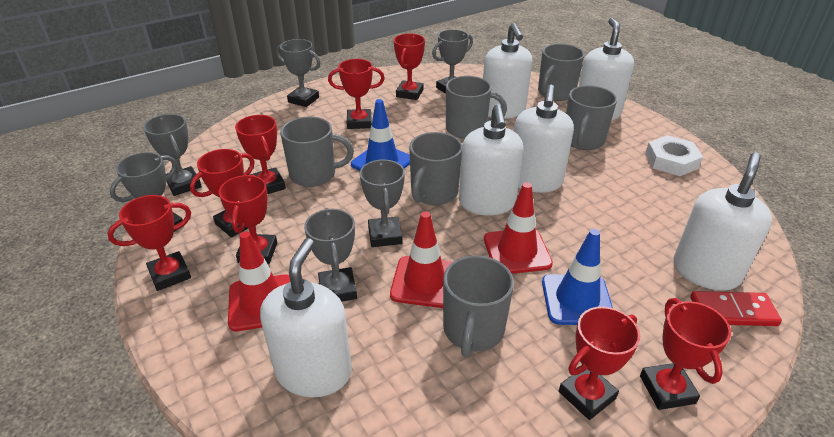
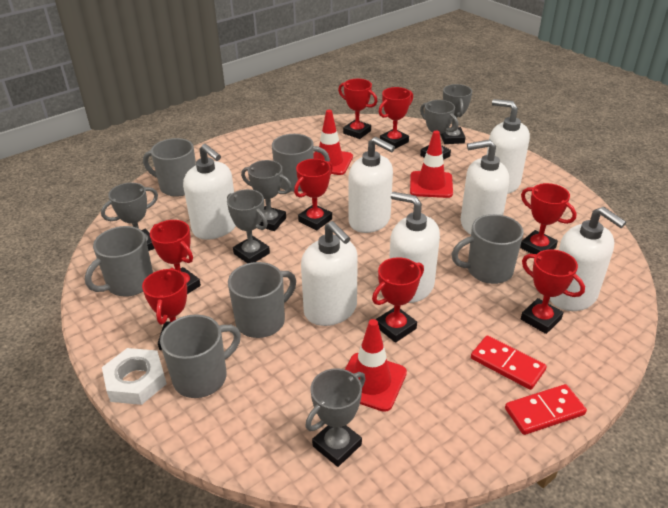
blue traffic cone: 2 -> 0
red domino: 1 -> 2
white soap dispenser: 6 -> 7

